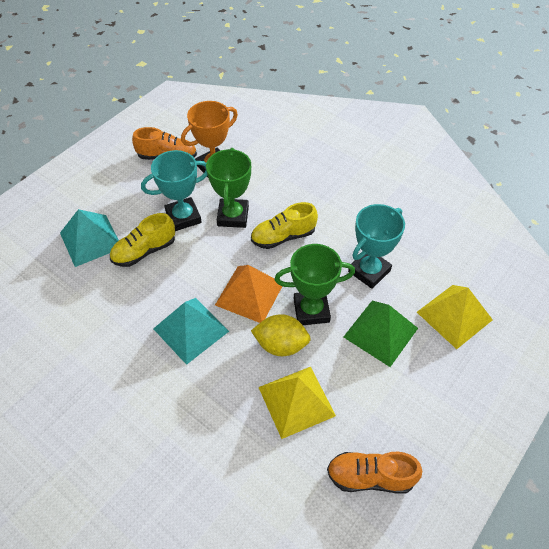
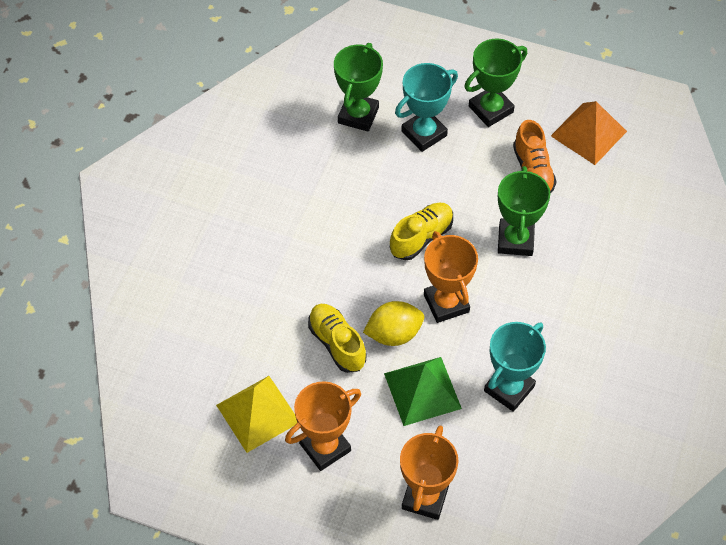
green trophy: 2 -> 3
orange shoe: 2 -> 1
orange trophy: 1 -> 3
turquoise pyramid: 2 -> 0
yellow pyramid: 2 -> 1

